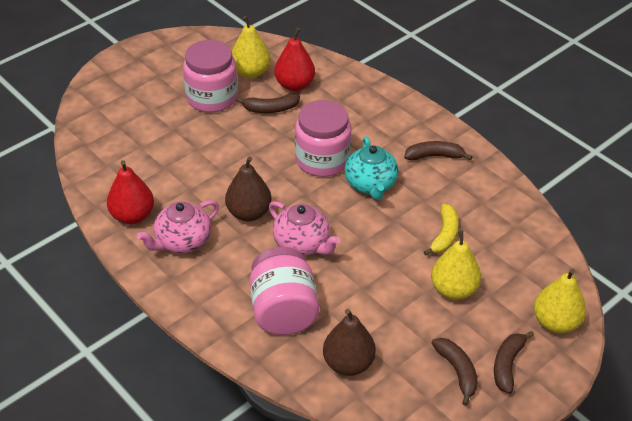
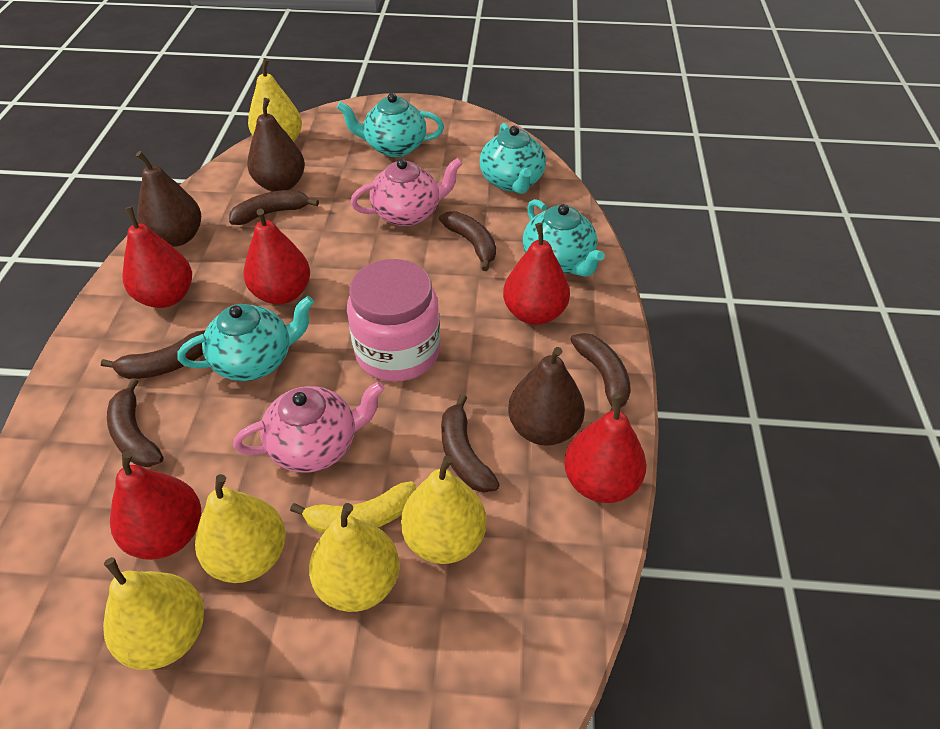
brown banana: 4 -> 6
brown pear: 2 -> 3
pink jar: 3 -> 1
red pear: 2 -> 5
turquoise teapot: 1 -> 4
yellow pear: 3 -> 5

